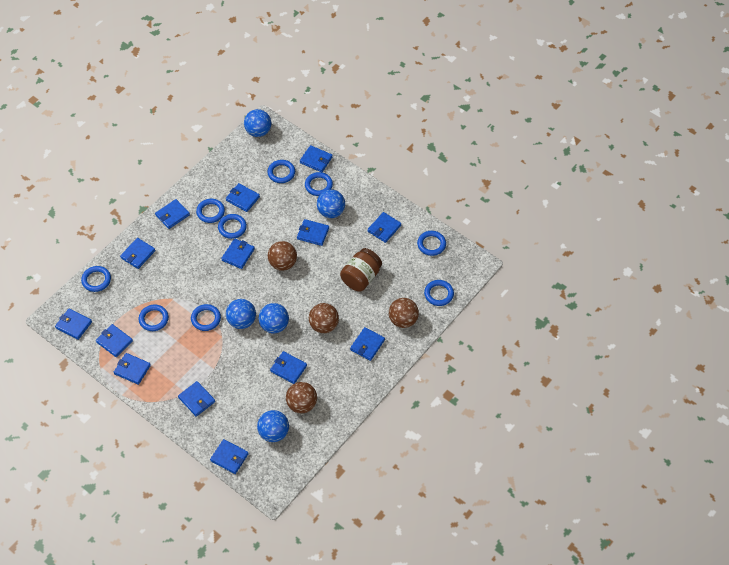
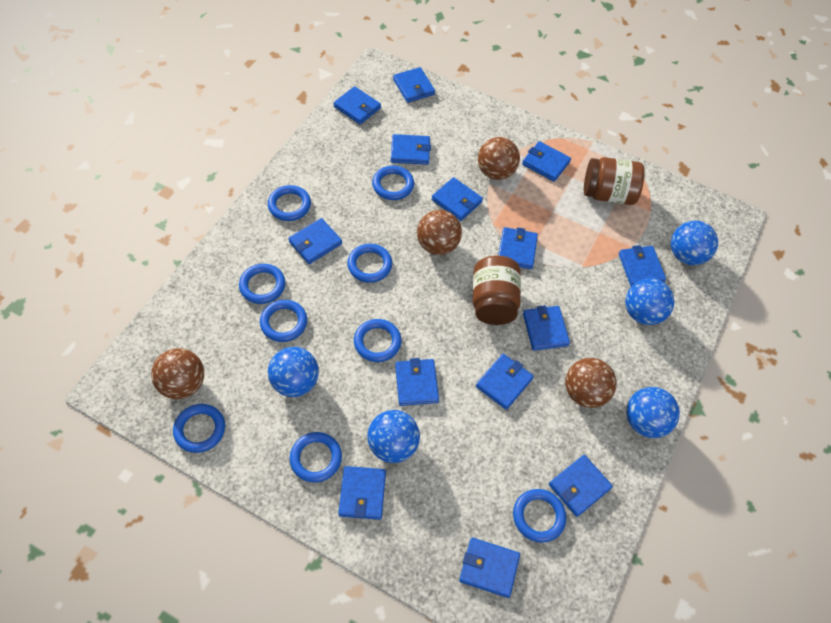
brown jar: 1 -> 2

